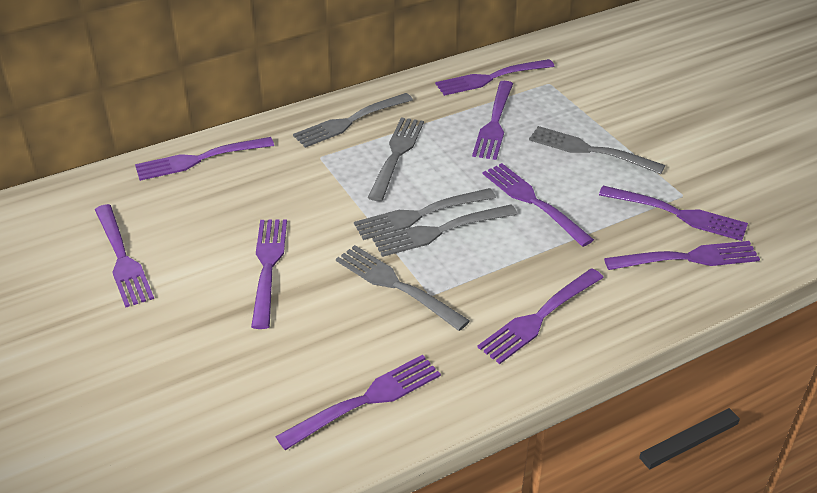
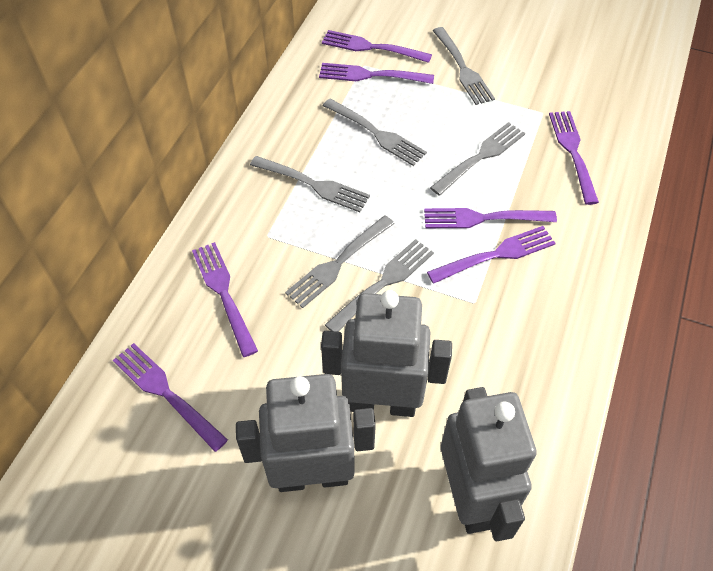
grey robot: 0 -> 3
purple fork: 10 -> 7

